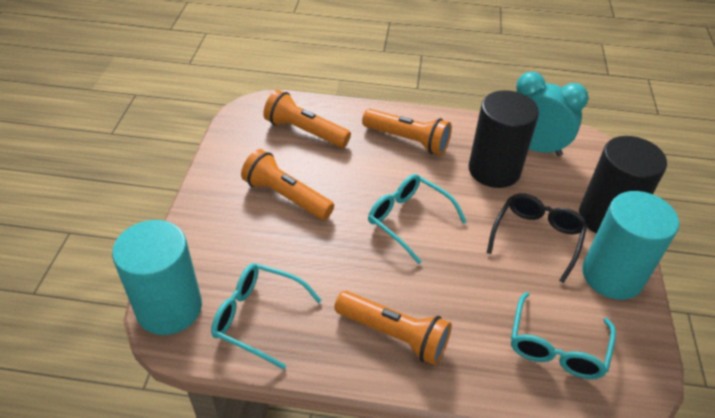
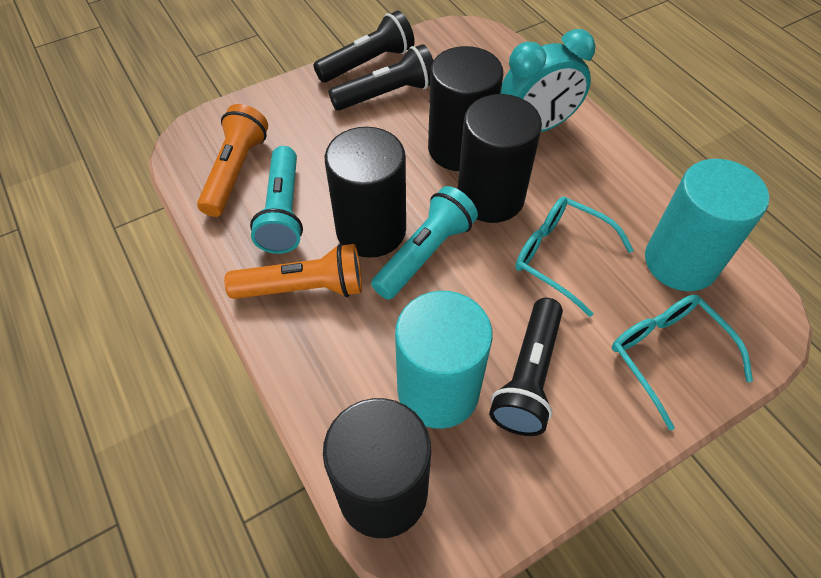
black cylinder: 2 -> 4
black flashlight: 0 -> 3
black glasses: 1 -> 0
orange flashlight: 4 -> 2
turquoise flashlight: 0 -> 2
turquoise glasses: 3 -> 2

